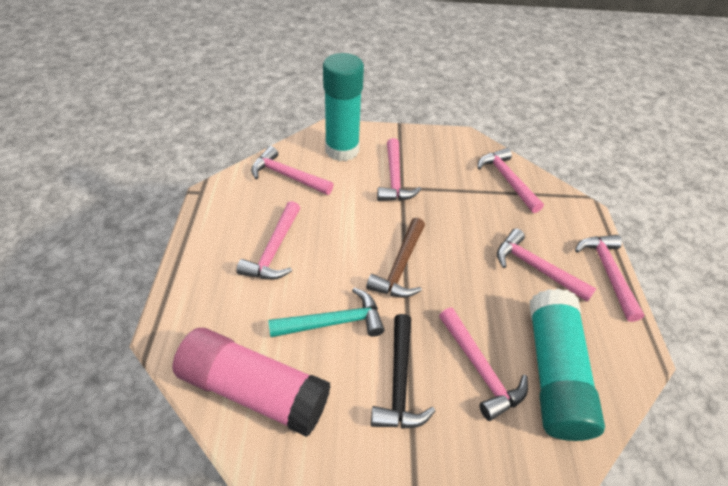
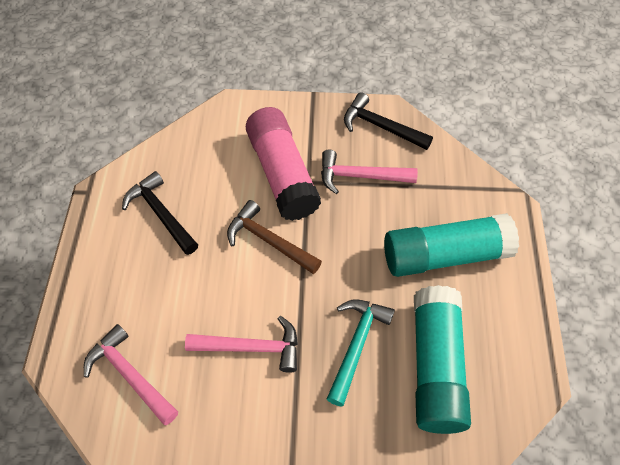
black hammer: 1 -> 2
pink hammer: 7 -> 3

